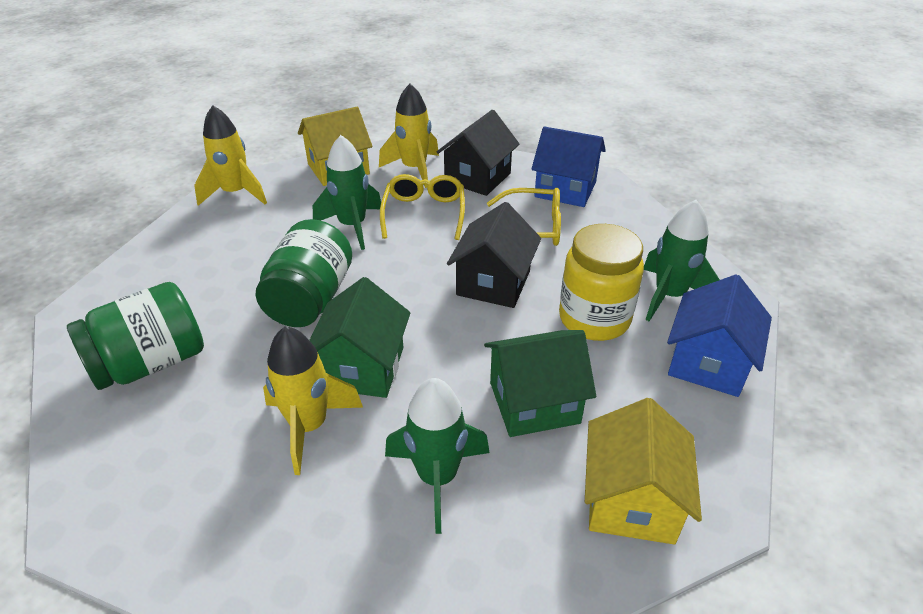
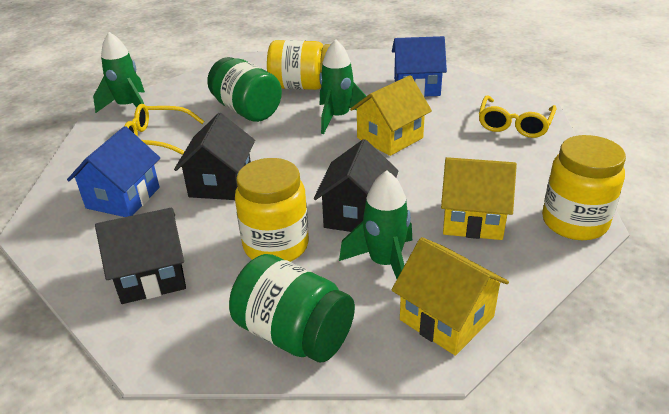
black house: 2 -> 3
green house: 2 -> 0
yellow house: 2 -> 3
yellow jar: 1 -> 3
yellow rocket: 3 -> 0

